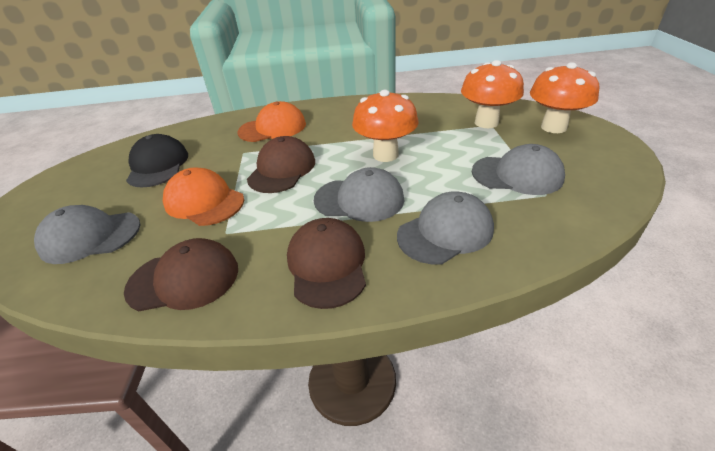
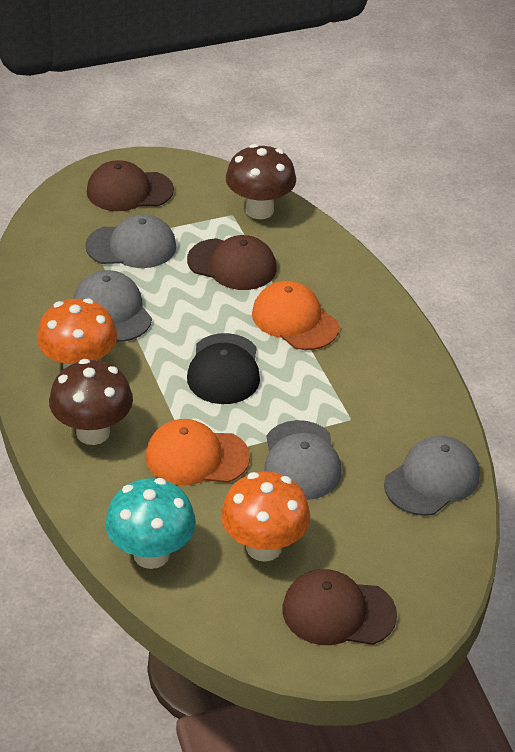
brown mushroom: 0 -> 2
orange mushroom: 3 -> 2
turquoise mushroom: 0 -> 1

